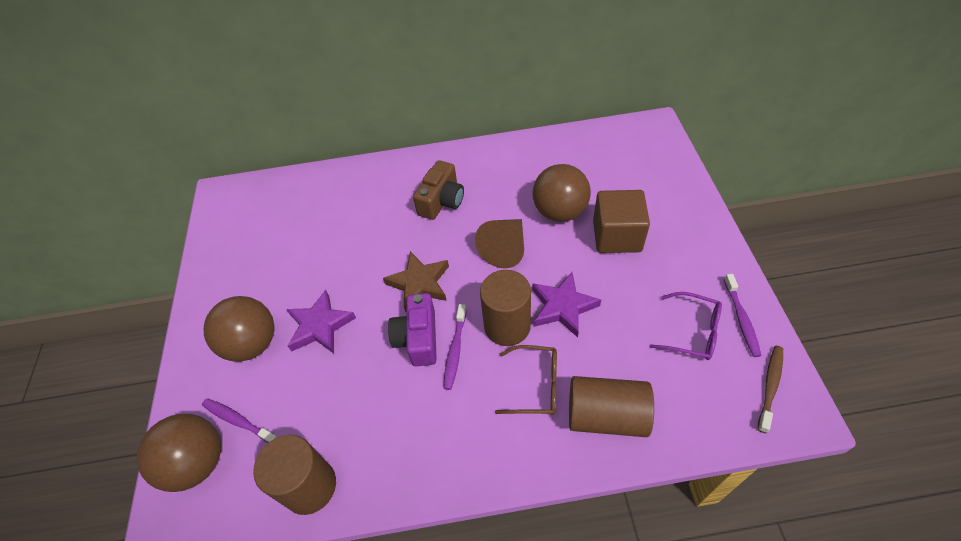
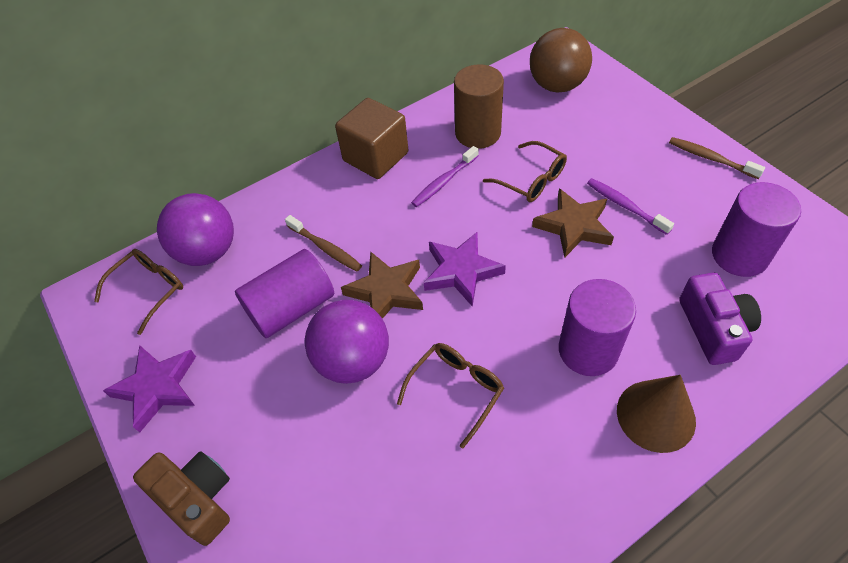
brown ball: 3 -> 1
brown cylinder: 3 -> 1
brown glasses: 1 -> 3
brown star: 1 -> 2
brown toothbrush: 1 -> 2
purple ball: 0 -> 2
purple cylinder: 0 -> 3
purple glasses: 1 -> 0
purple toothbrush: 3 -> 2

